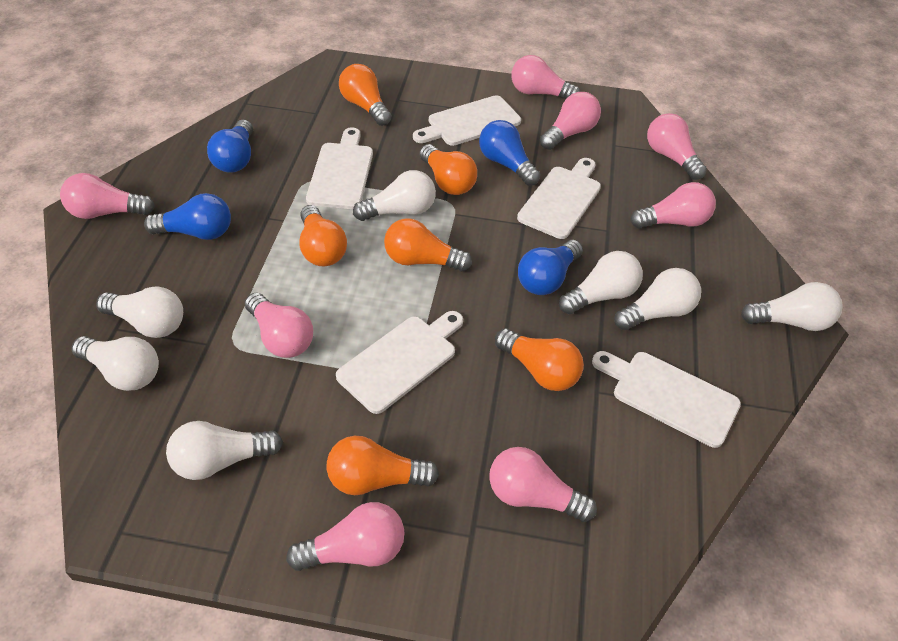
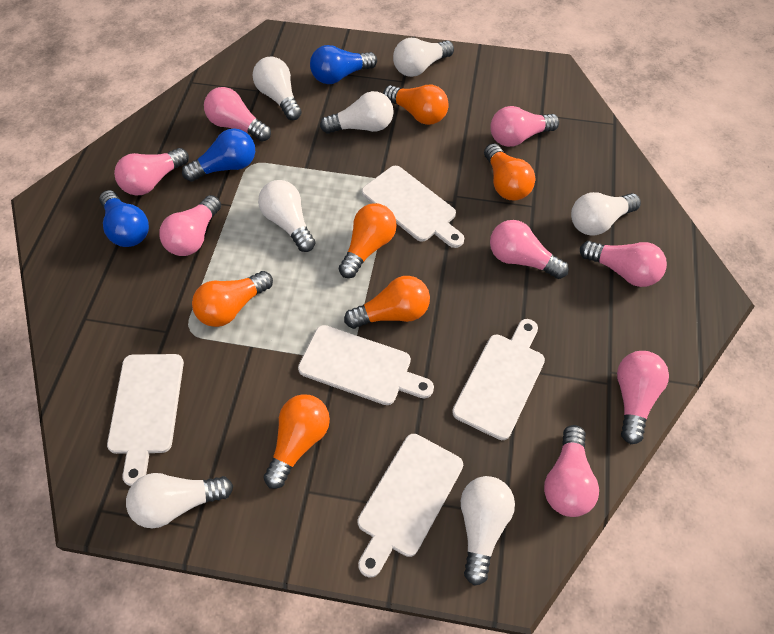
blue light bulb: 4 -> 3

